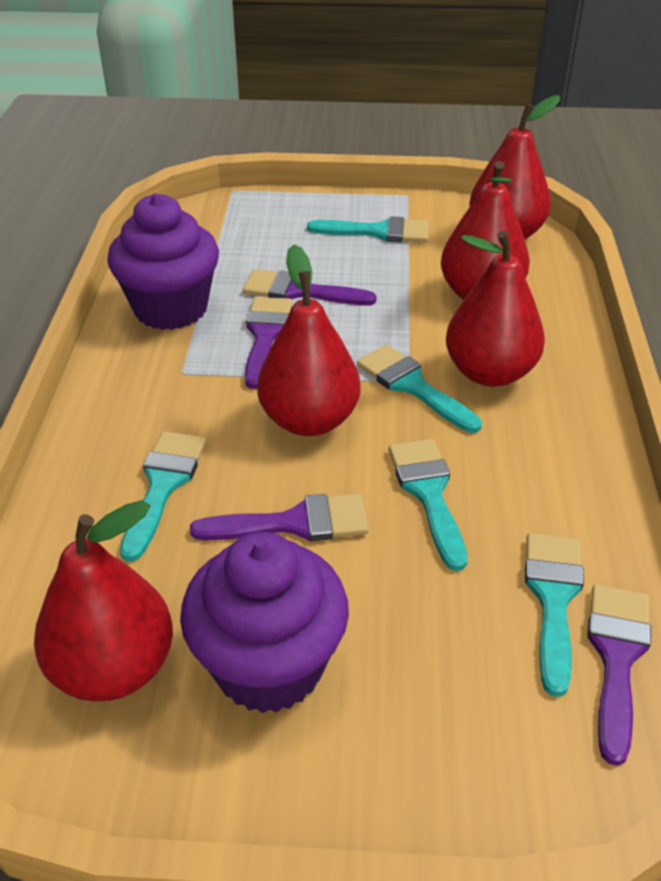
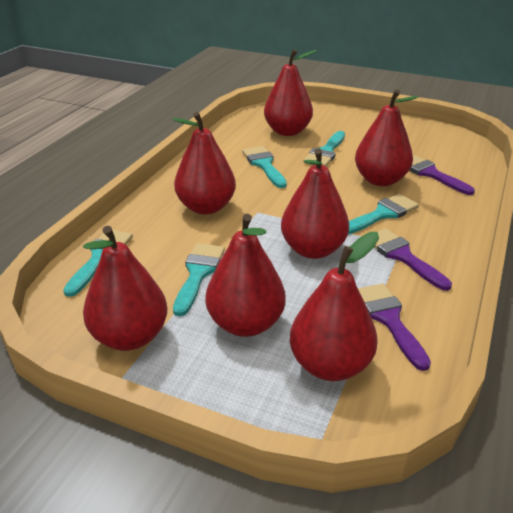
purple brush: 4 -> 3
purple cupcake: 2 -> 0
red pear: 5 -> 7

